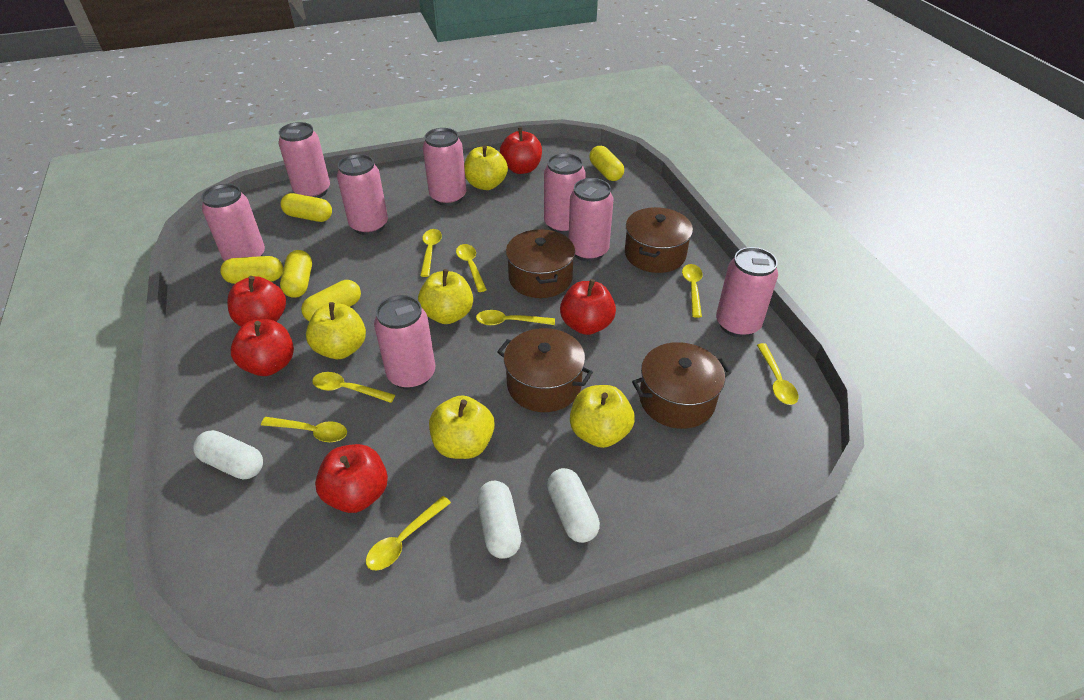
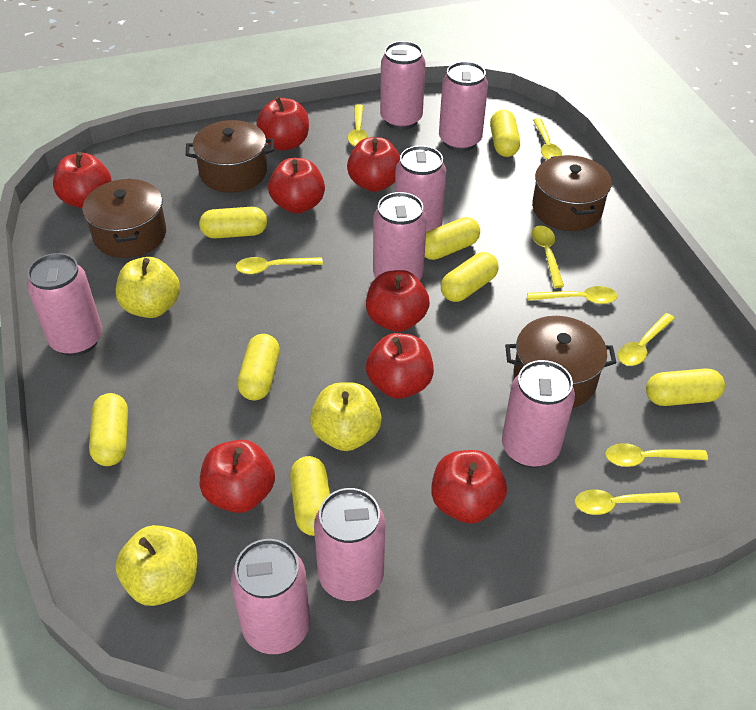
red apple: 5 -> 8
white capsule: 3 -> 0
yellow apple: 5 -> 3
yellow capsule: 5 -> 8

